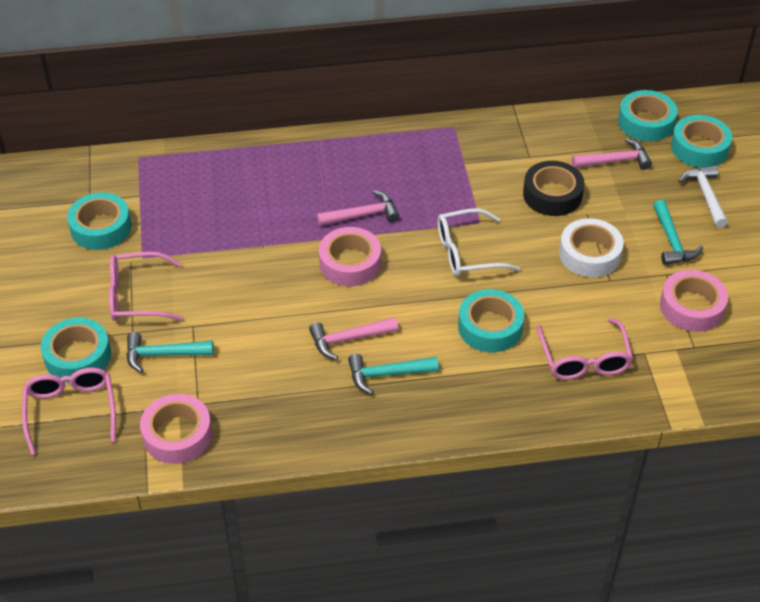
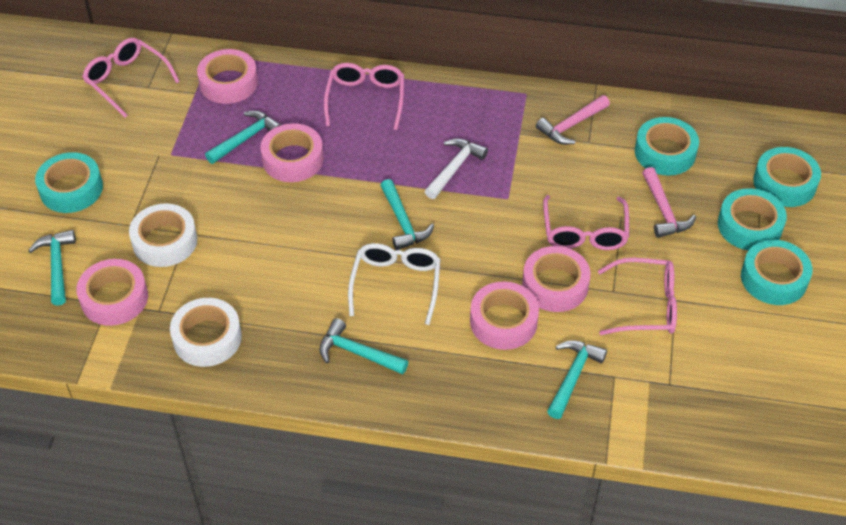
black tape: 1 -> 0
pink glasses: 3 -> 4
pink hammer: 3 -> 2
pink tape: 3 -> 5
turquoise hammer: 3 -> 5
white tape: 1 -> 2

